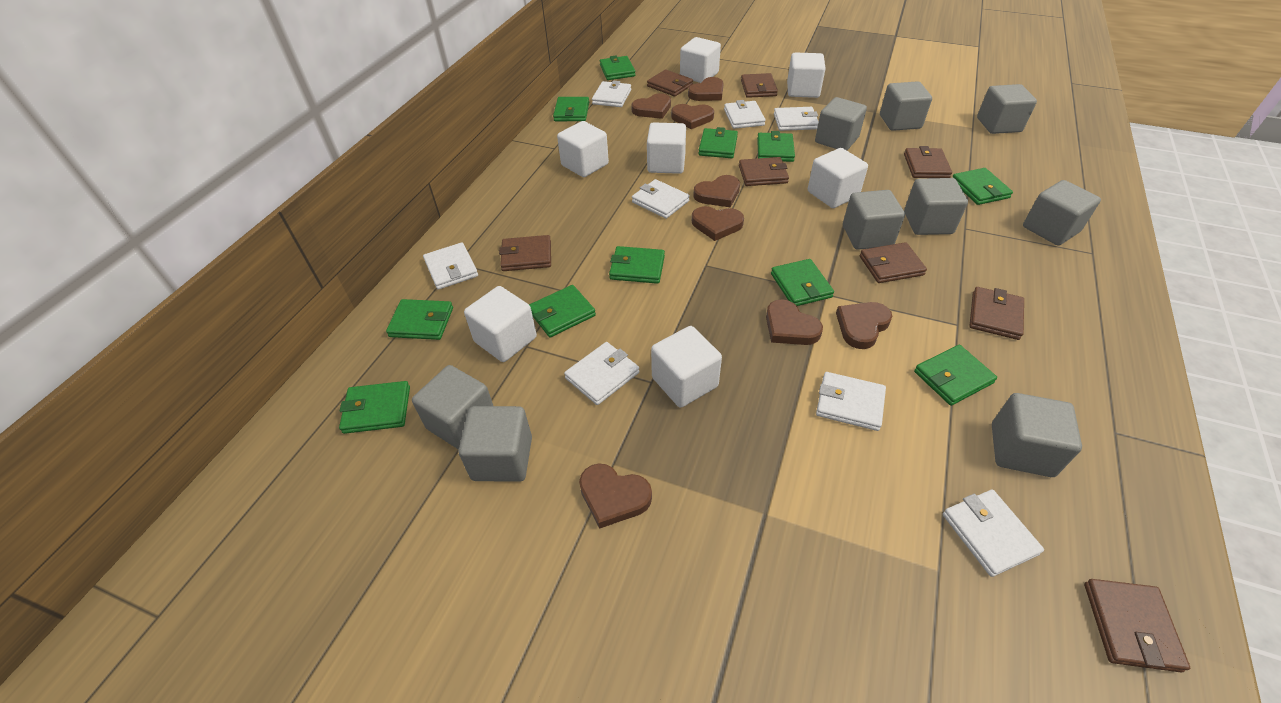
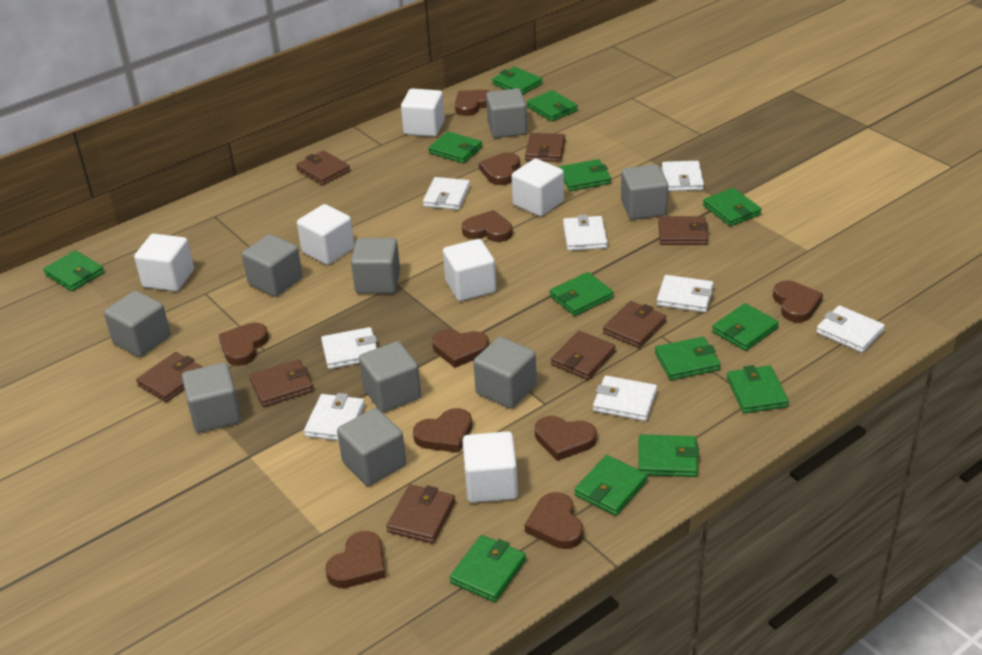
brown heart: 8 -> 10
green wallet: 11 -> 13
white cube: 7 -> 6

